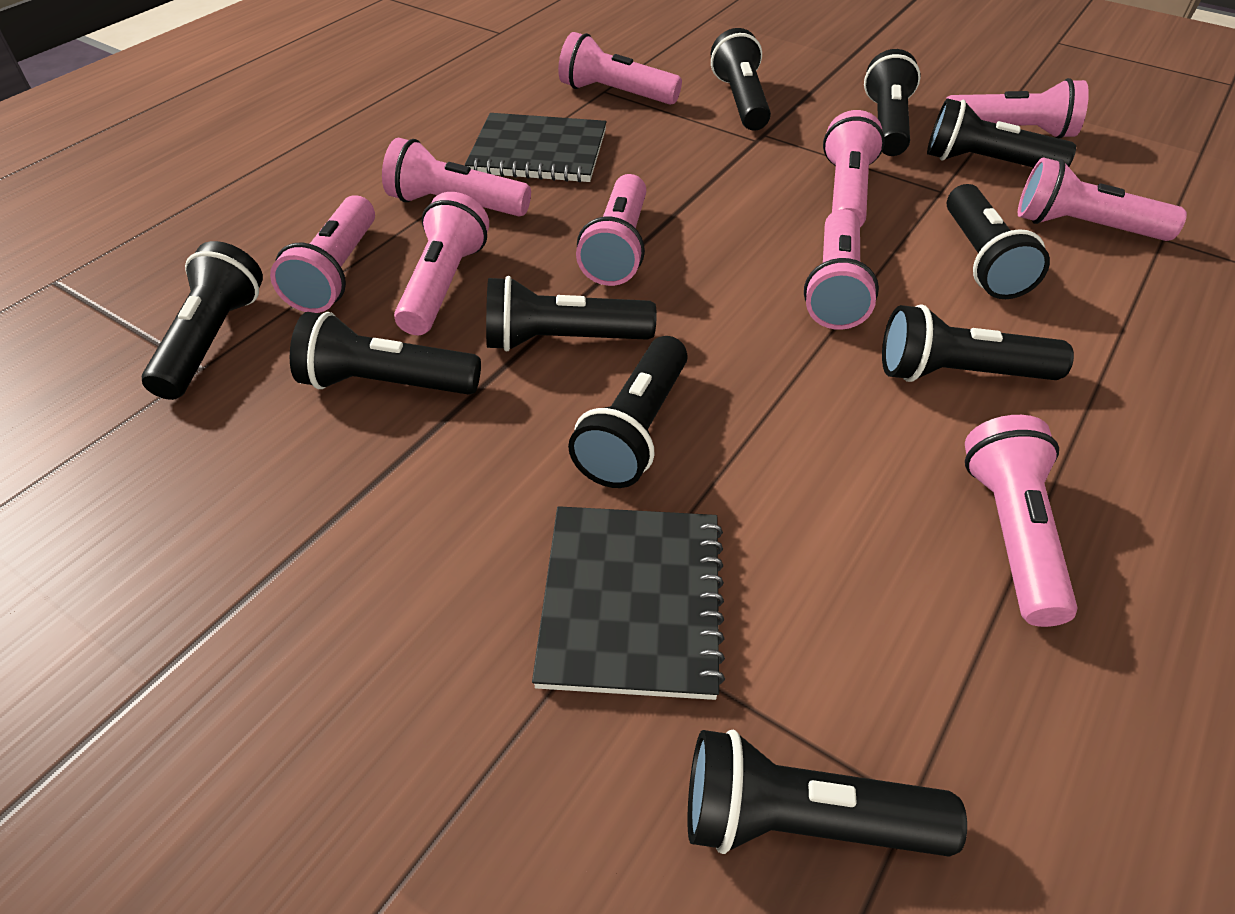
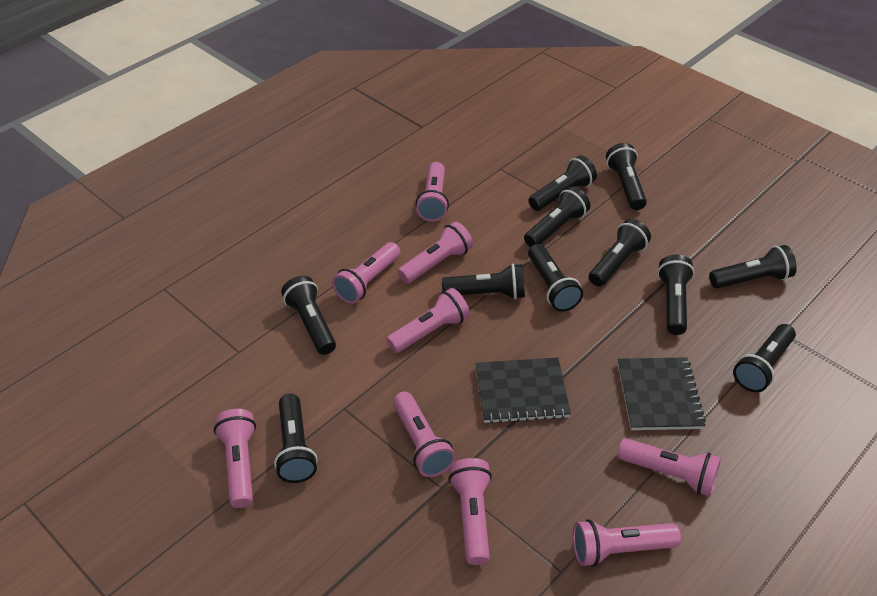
black flashlight: 10 -> 11
pink flashlight: 10 -> 9

